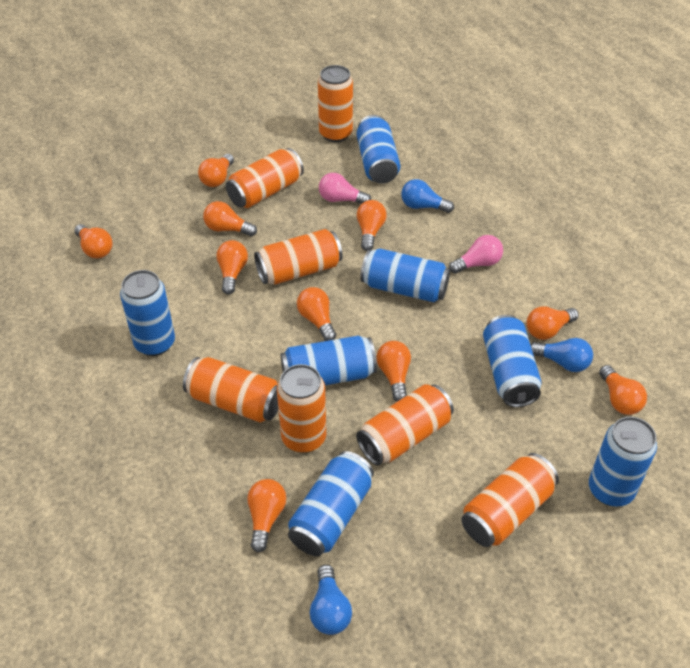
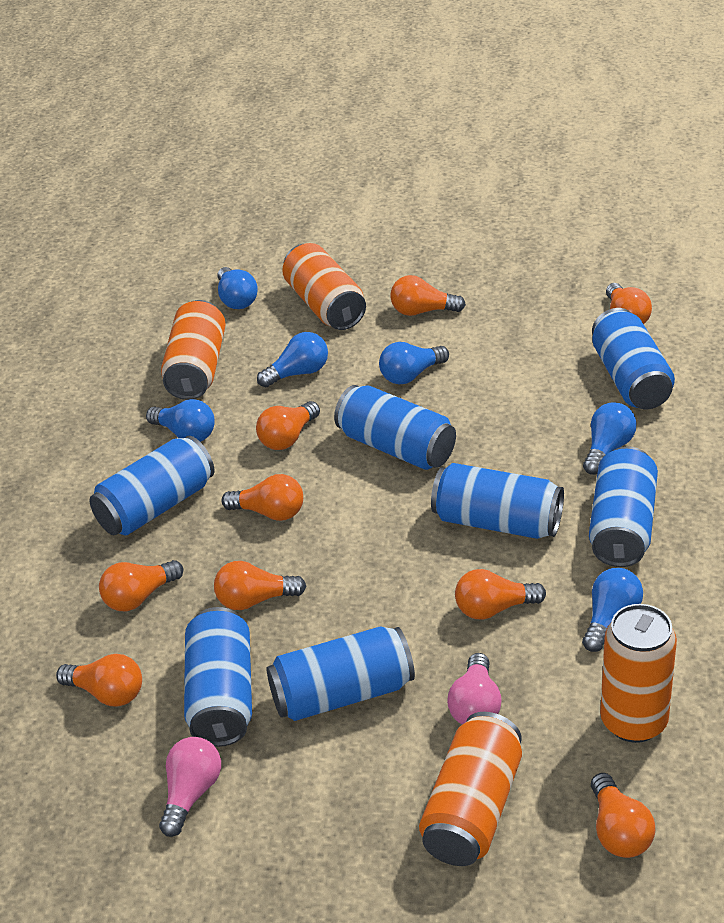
blue light bulb: 3 -> 6
orange can: 7 -> 4
orange light bulb: 10 -> 9

